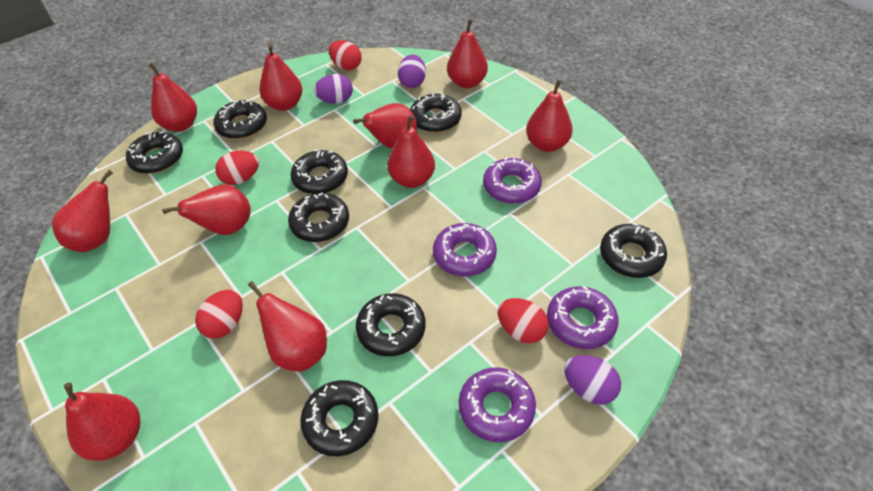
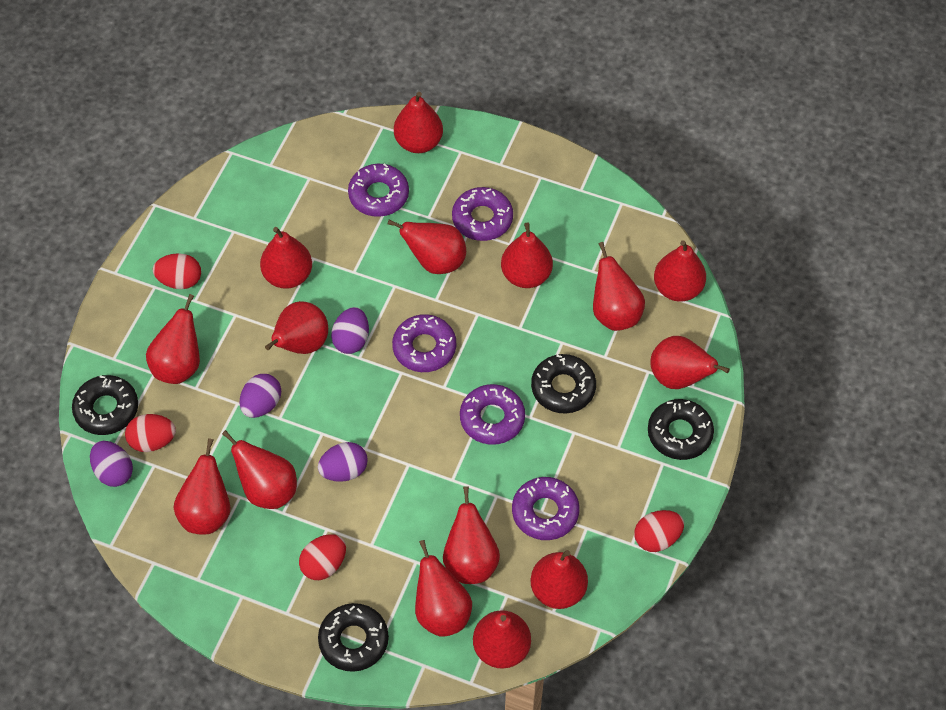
black donut: 8 -> 4
purple donut: 4 -> 5
purple egg: 3 -> 4
red pear: 10 -> 15

